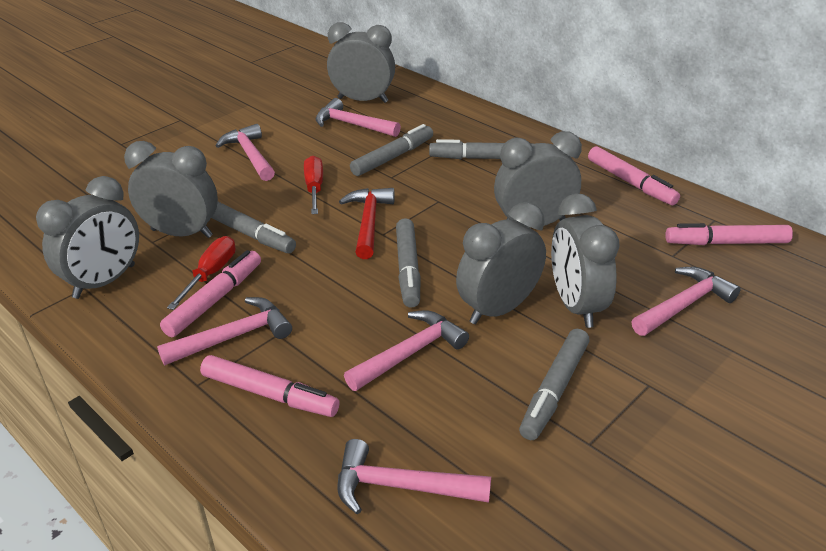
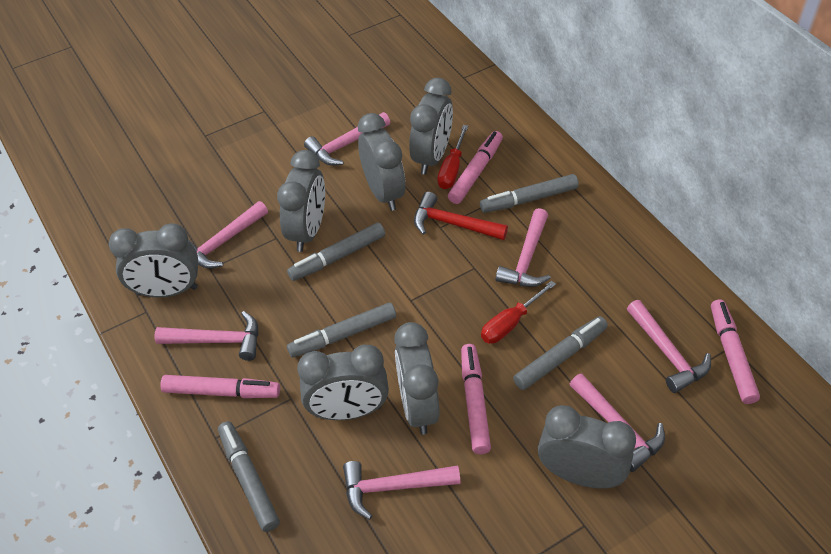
grey clock: 6 -> 7
pink hammer: 6 -> 7

